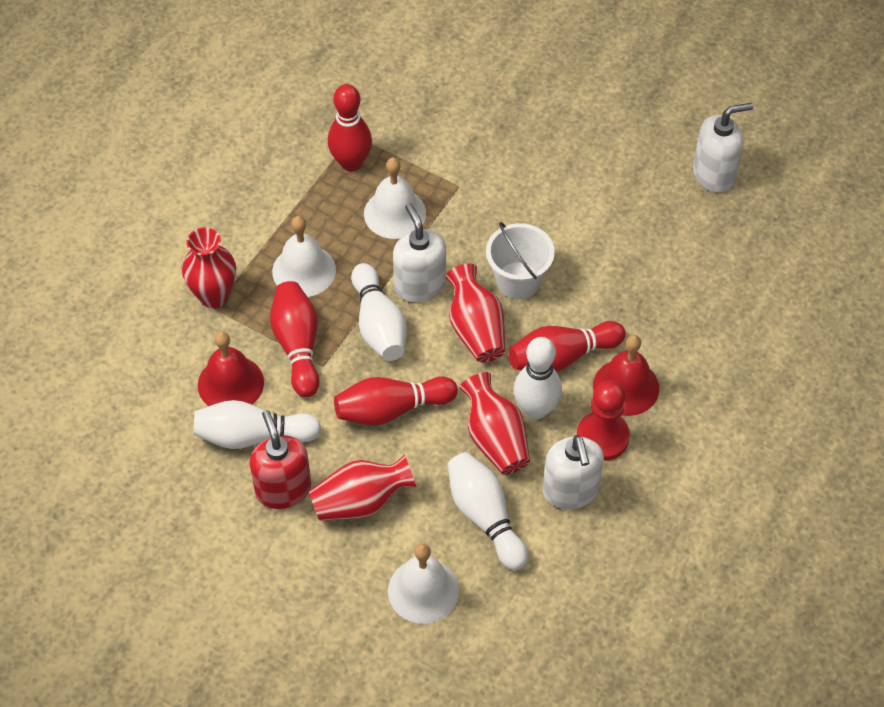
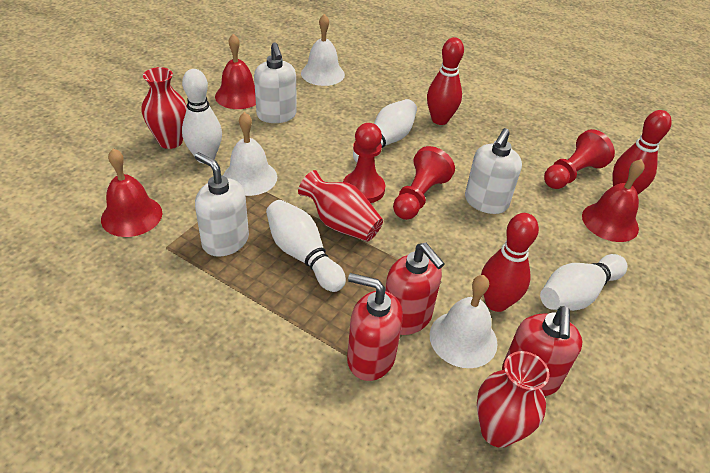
red bell: 2 -> 3
red bowling pin: 4 -> 3
red pawn: 1 -> 3
red soap dispenser: 1 -> 3
red vase: 4 -> 3
white bucket: 1 -> 0

